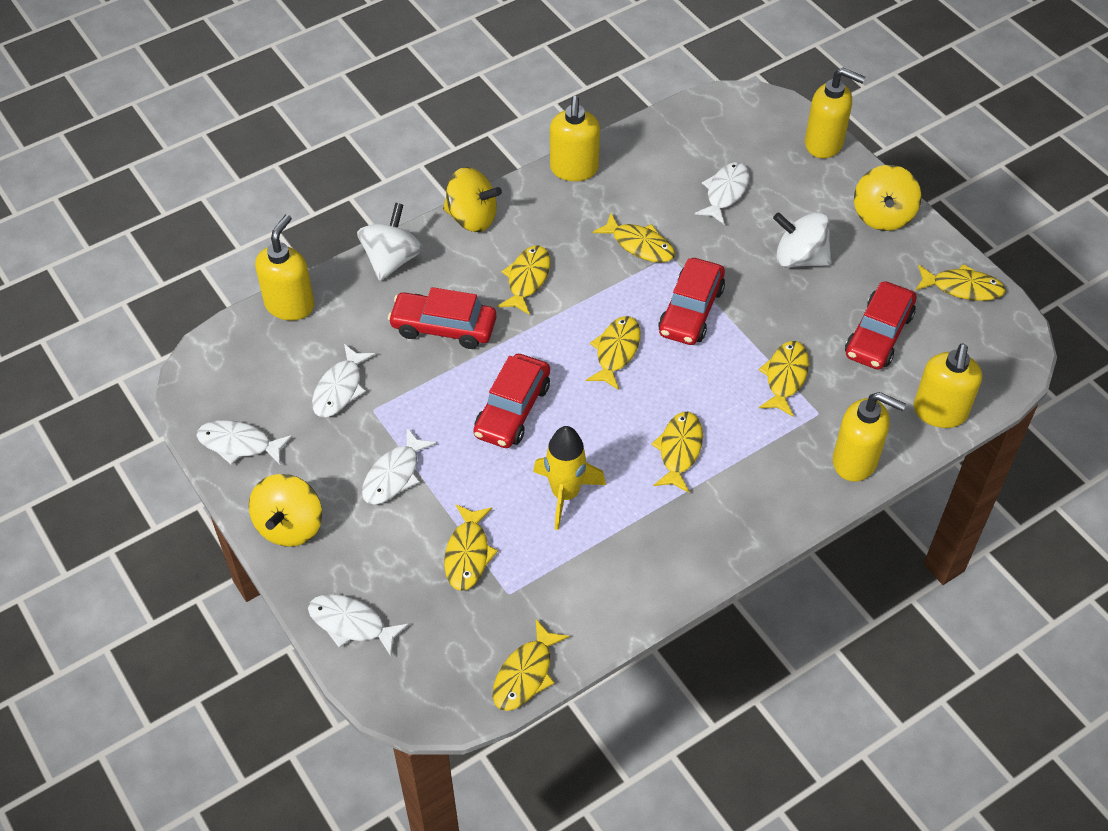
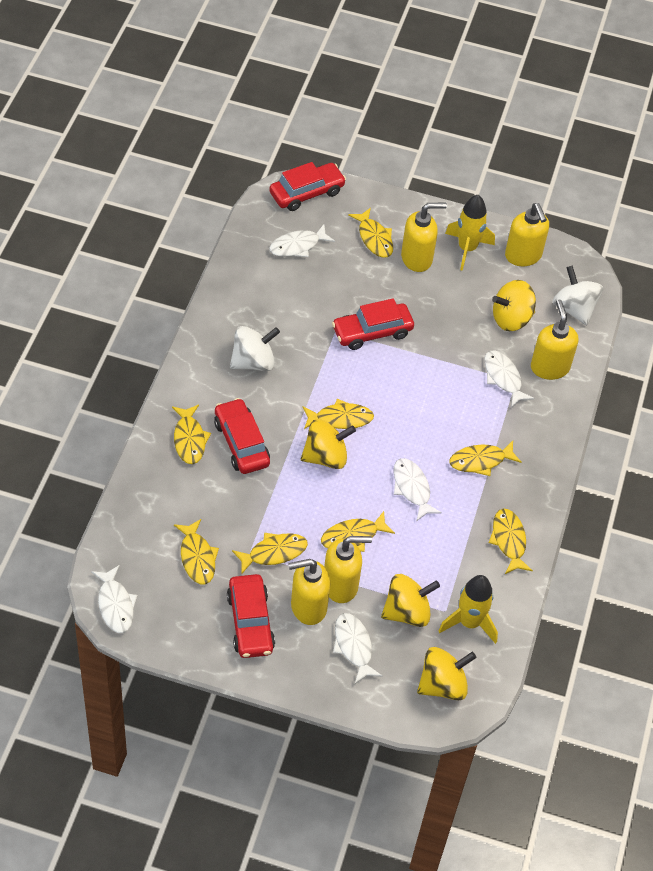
yellow rocket: 1 -> 2
yellow spinning top: 3 -> 4

